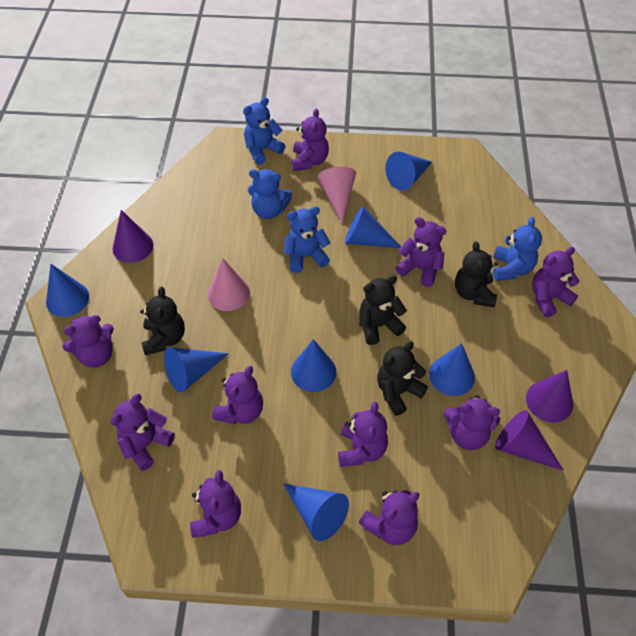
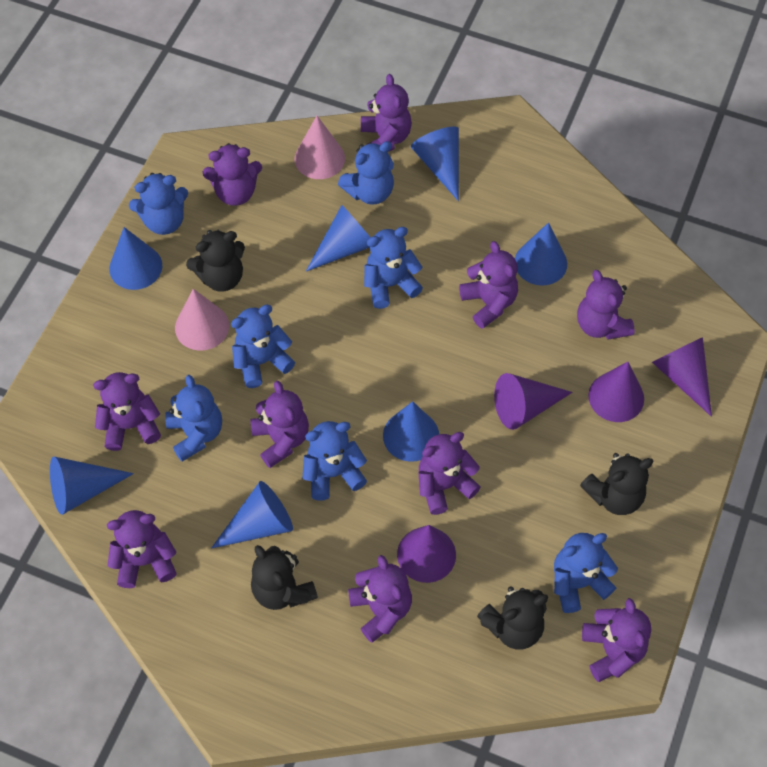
blue teddy bear: 4 -> 7
purple cone: 3 -> 4

